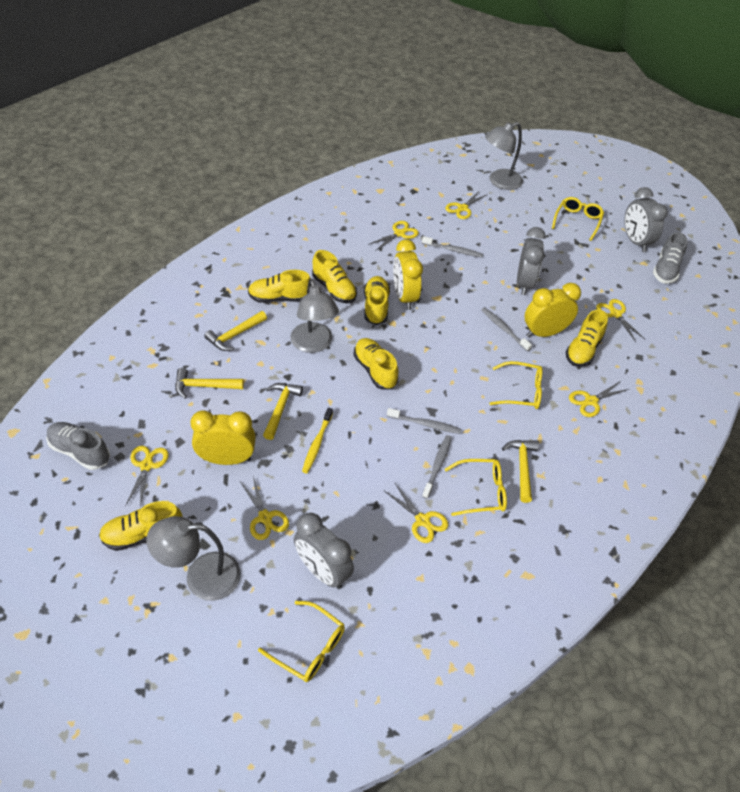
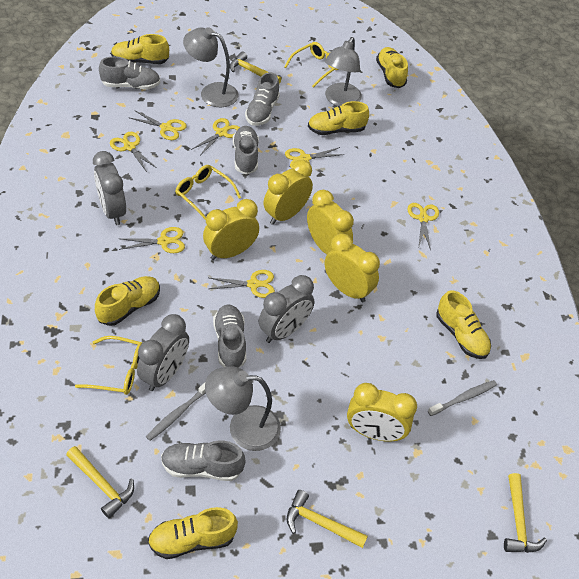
grey shoe: 2 -> 5
grey toothbrush: 4 -> 2
yellow clock: 3 -> 5
yellow glasses: 4 -> 3
yellow toothbrush: 1 -> 0

